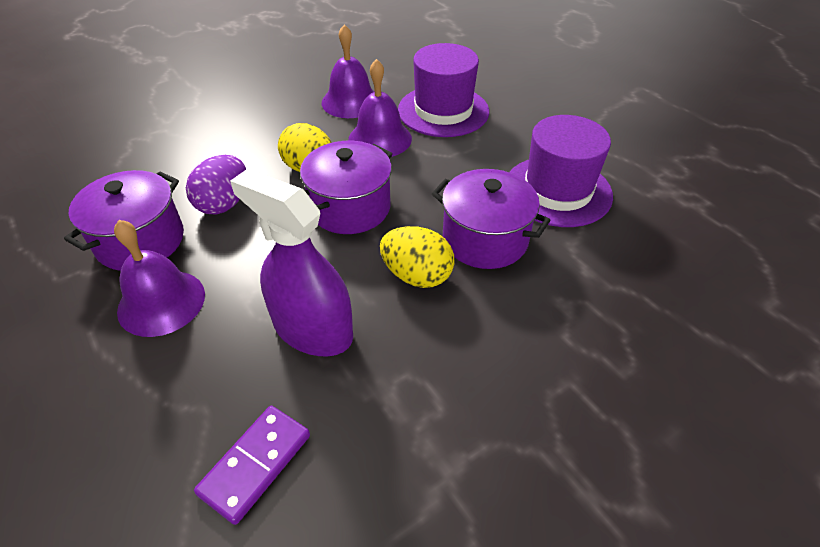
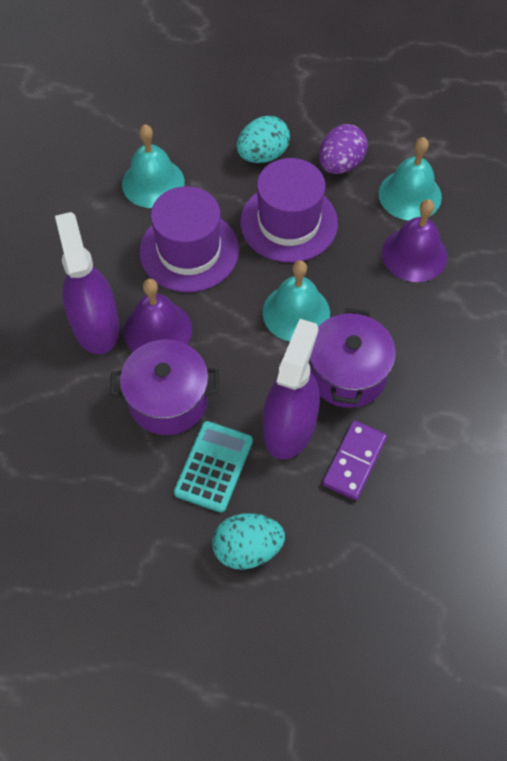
purple bell: 3 -> 2
purple pot: 3 -> 2
purple spray bottle: 1 -> 2
turquoise bell: 0 -> 3
turquoise calculator: 0 -> 1
turquoise egg: 0 -> 2
yellow egg: 2 -> 0

